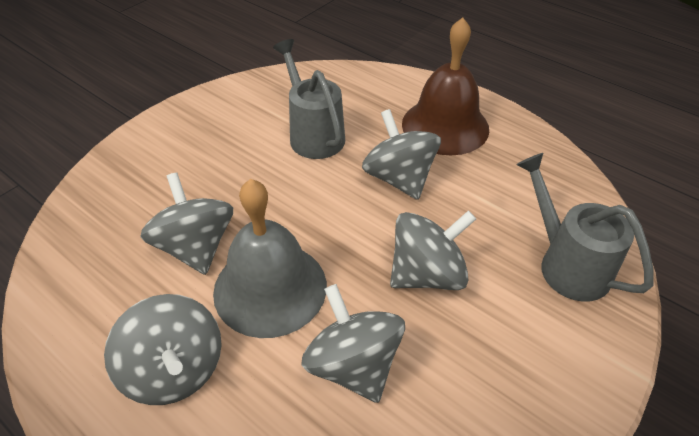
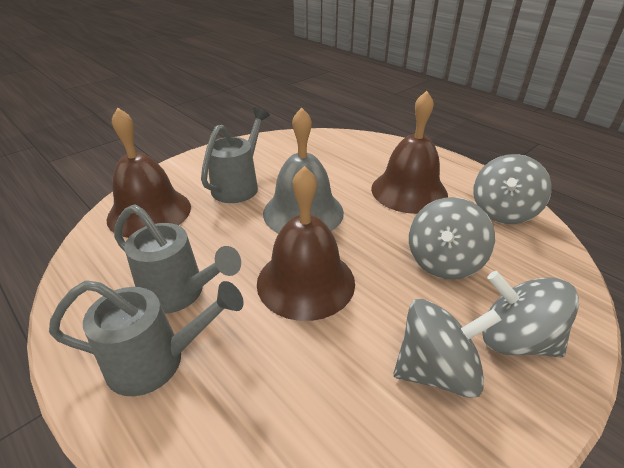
brown bell: 1 -> 3
grey spinning top: 5 -> 4
grey watering can: 2 -> 3

